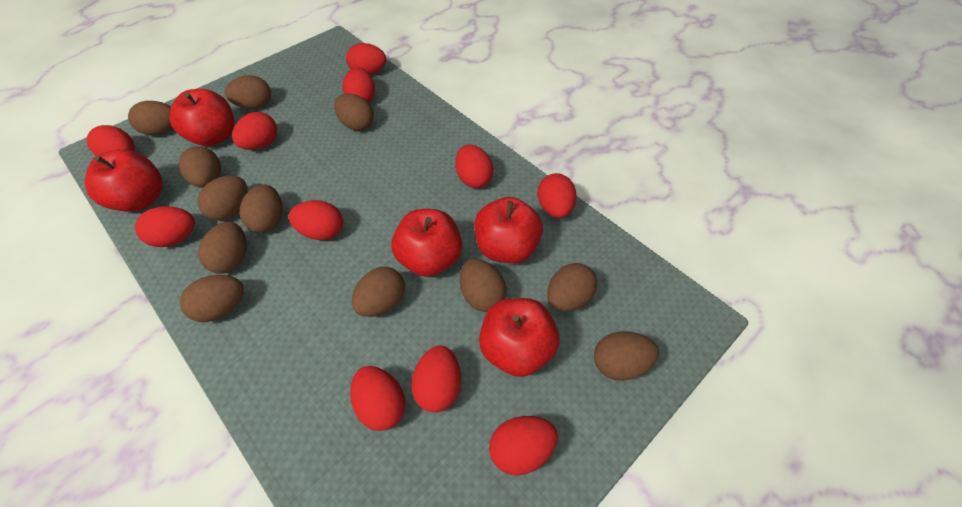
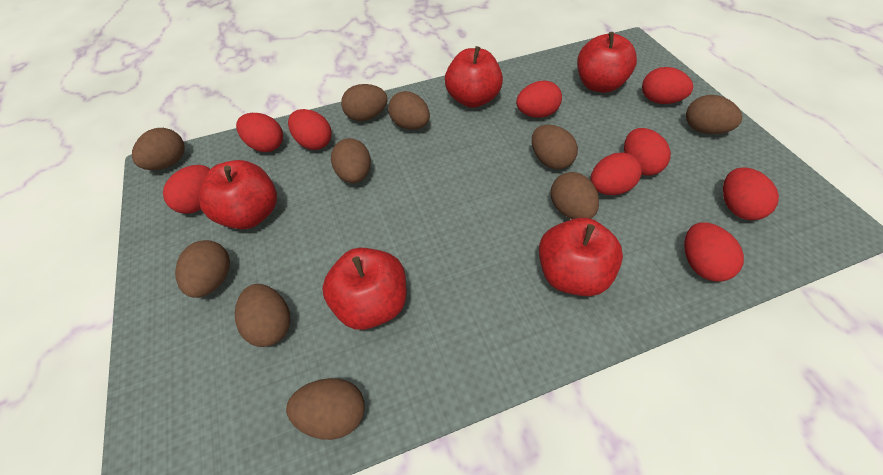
brown egg: 12 -> 10
red egg: 11 -> 9

